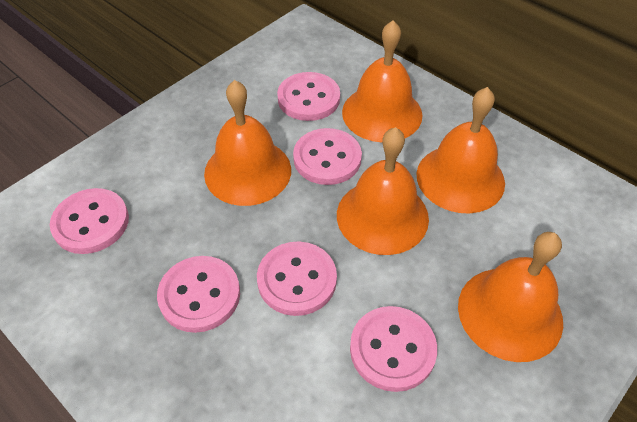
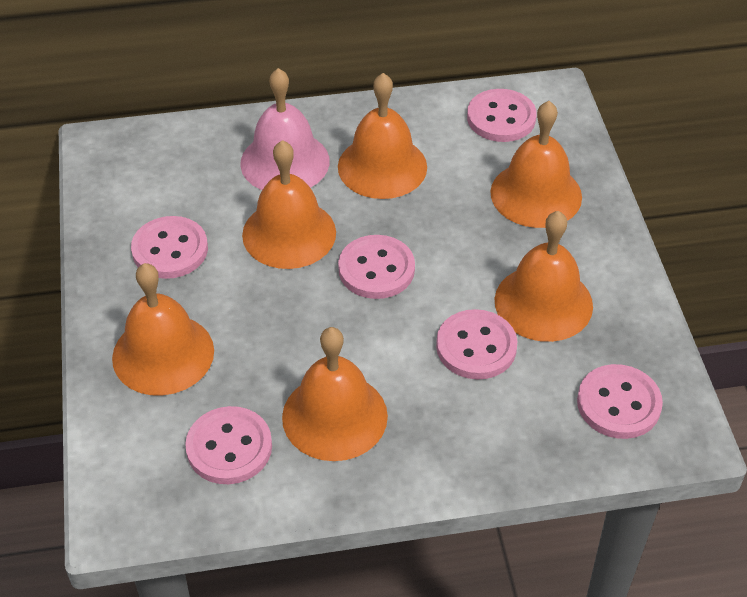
orange bell: 5 -> 6
pink bell: 0 -> 1

